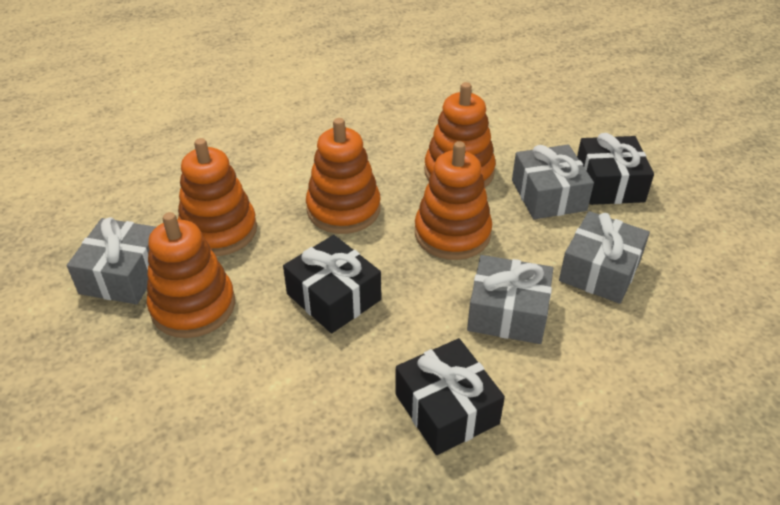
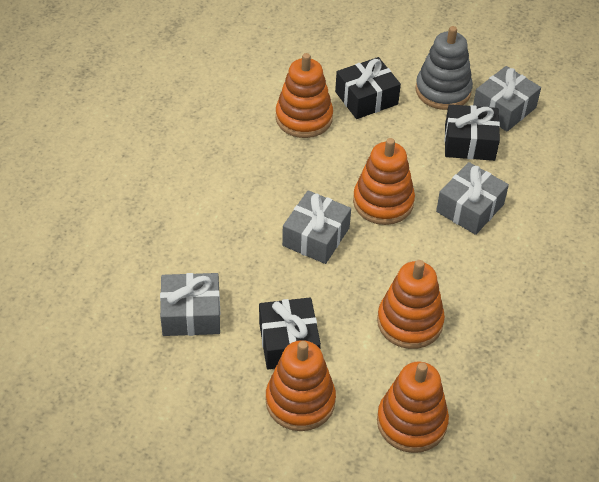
grey stacking toy: 0 -> 1

